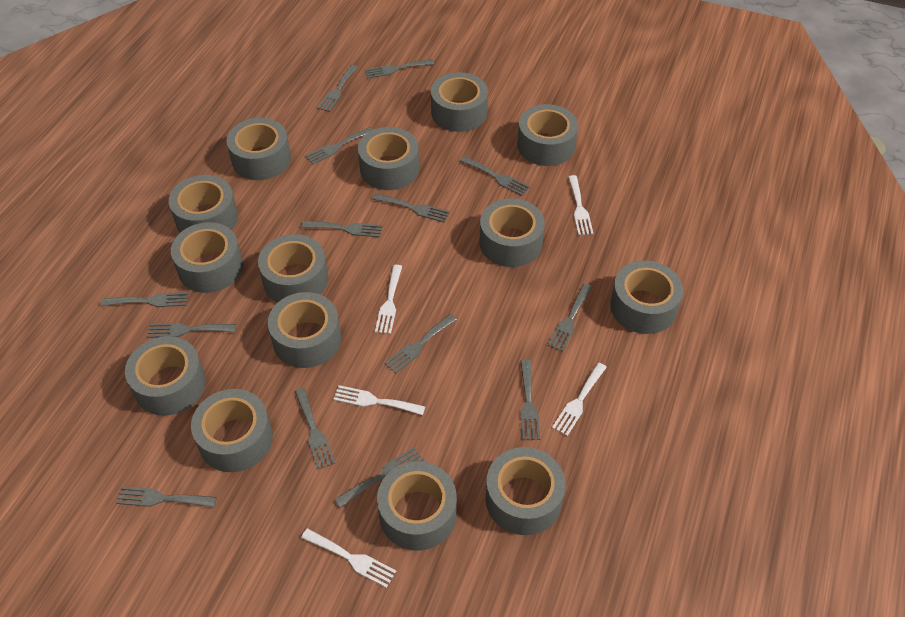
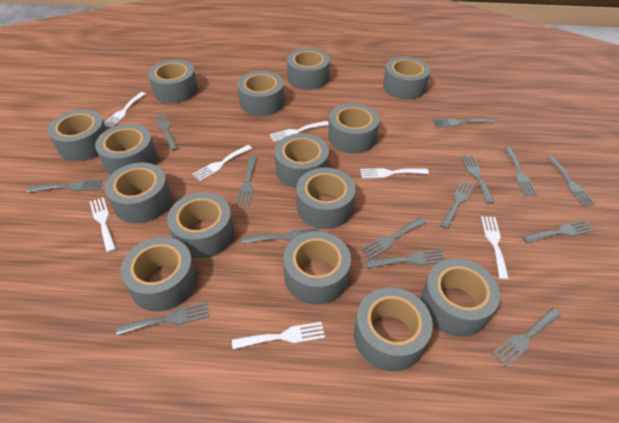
grey tape: 14 -> 15
white fork: 5 -> 7

